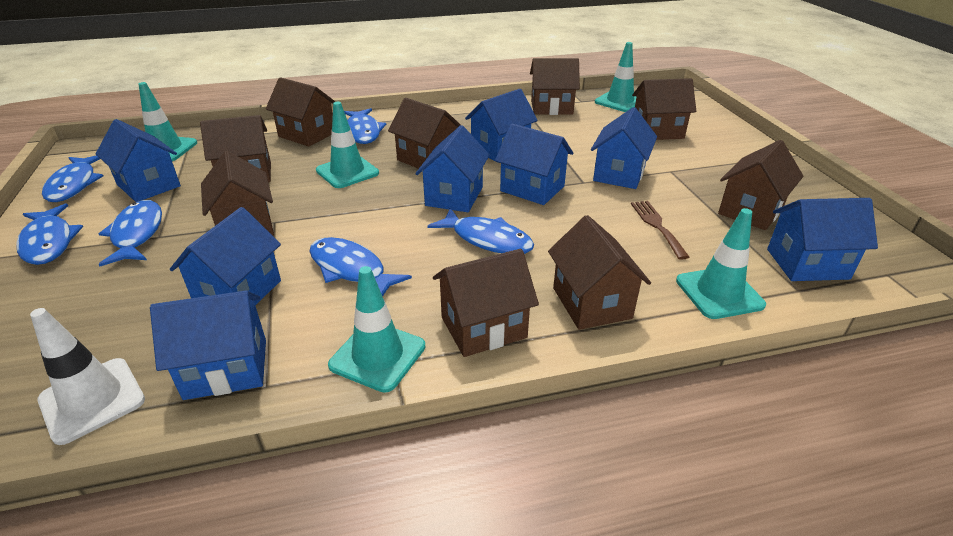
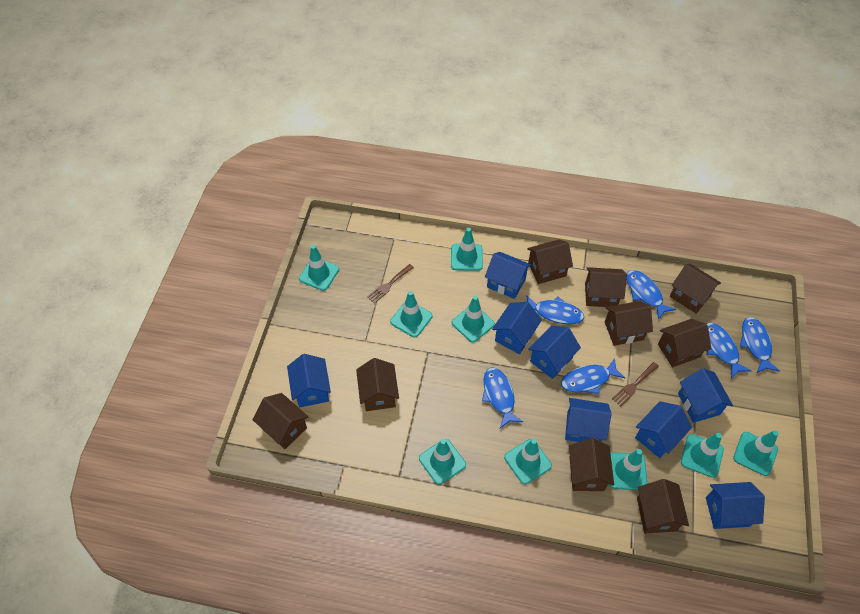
brown fork: 1 -> 2
turquoise traffic cone: 5 -> 9
white traffic cone: 1 -> 0

